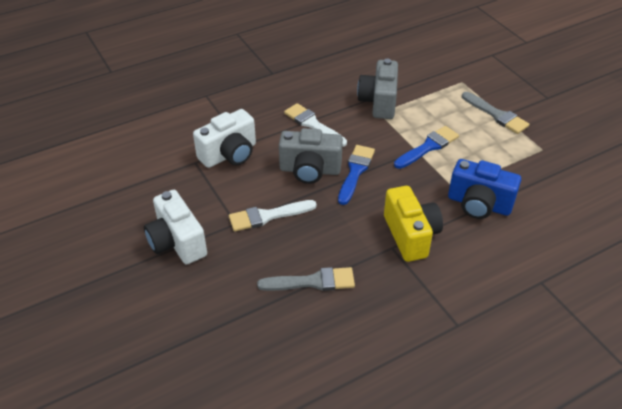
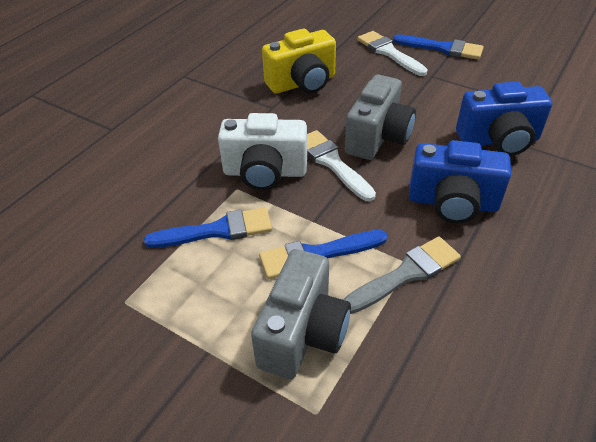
blue brush: 2 -> 3
blue camera: 1 -> 2
grey brush: 2 -> 1
white camera: 2 -> 1

